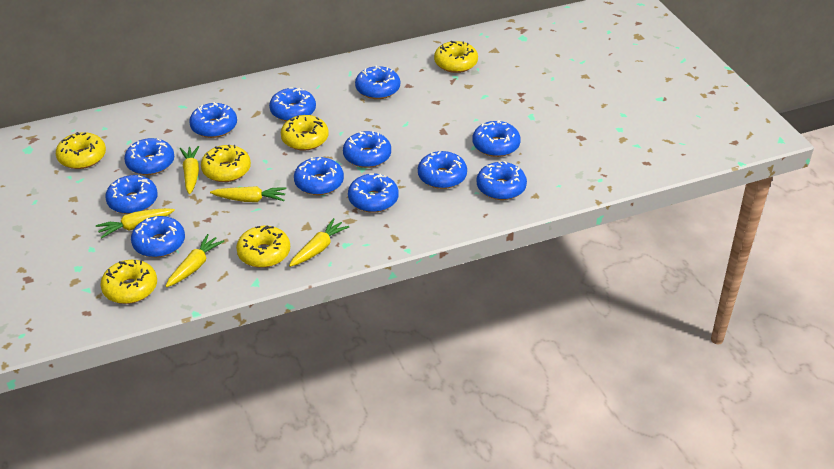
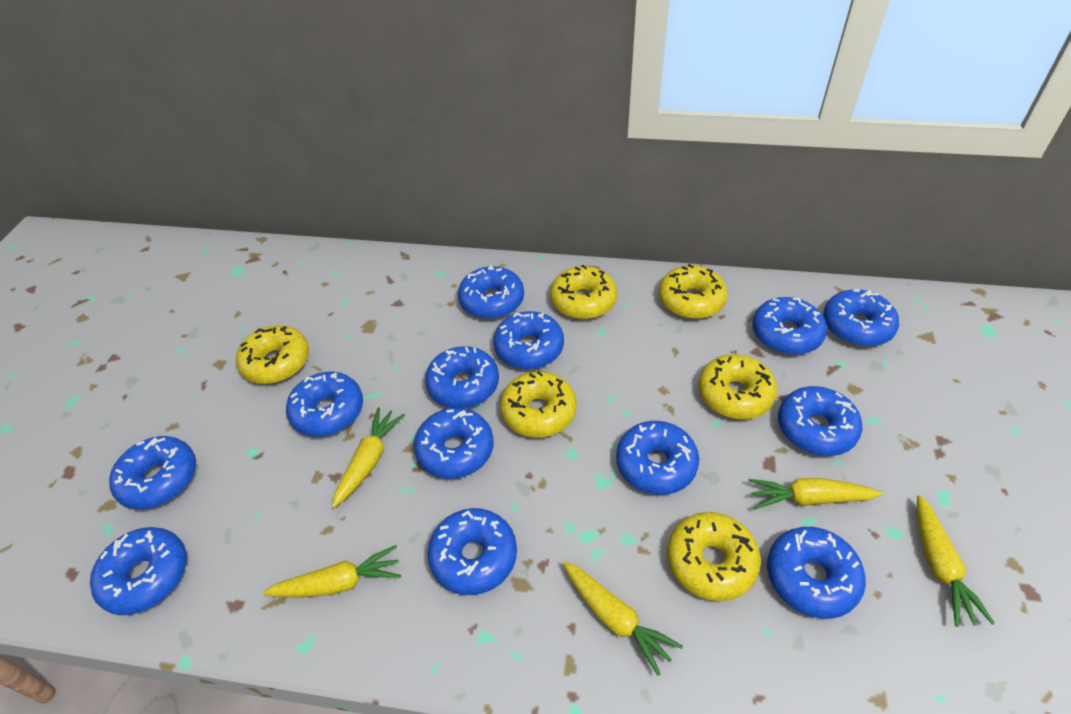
blue donut: 12 -> 13

